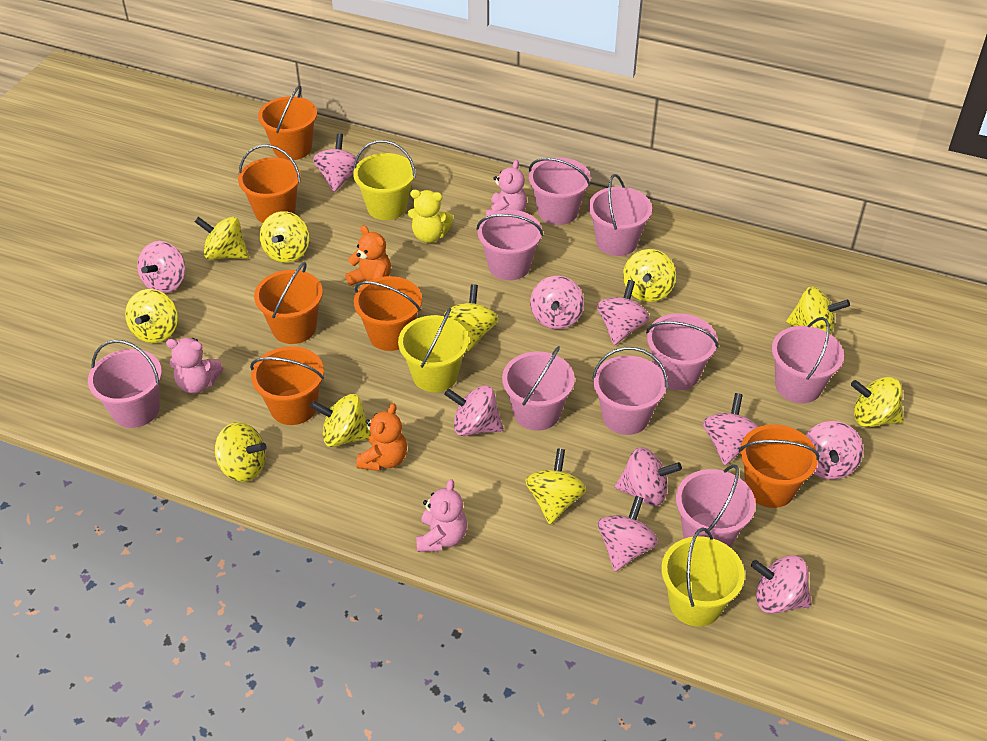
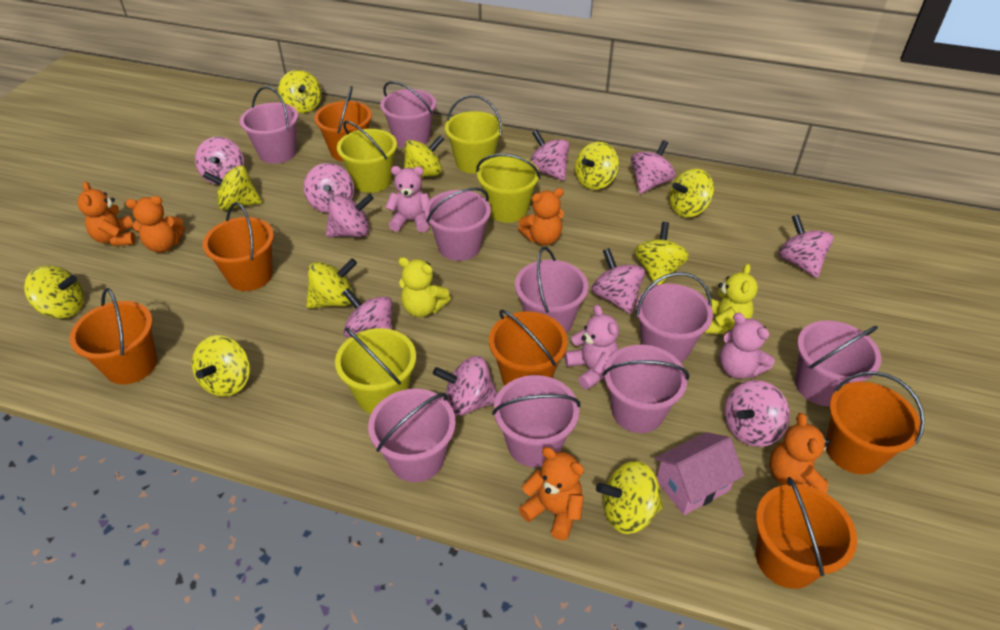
orange teddy bear: 2 -> 5
pink house: 0 -> 1
yellow bucket: 3 -> 4
yellow teddy bear: 1 -> 2

